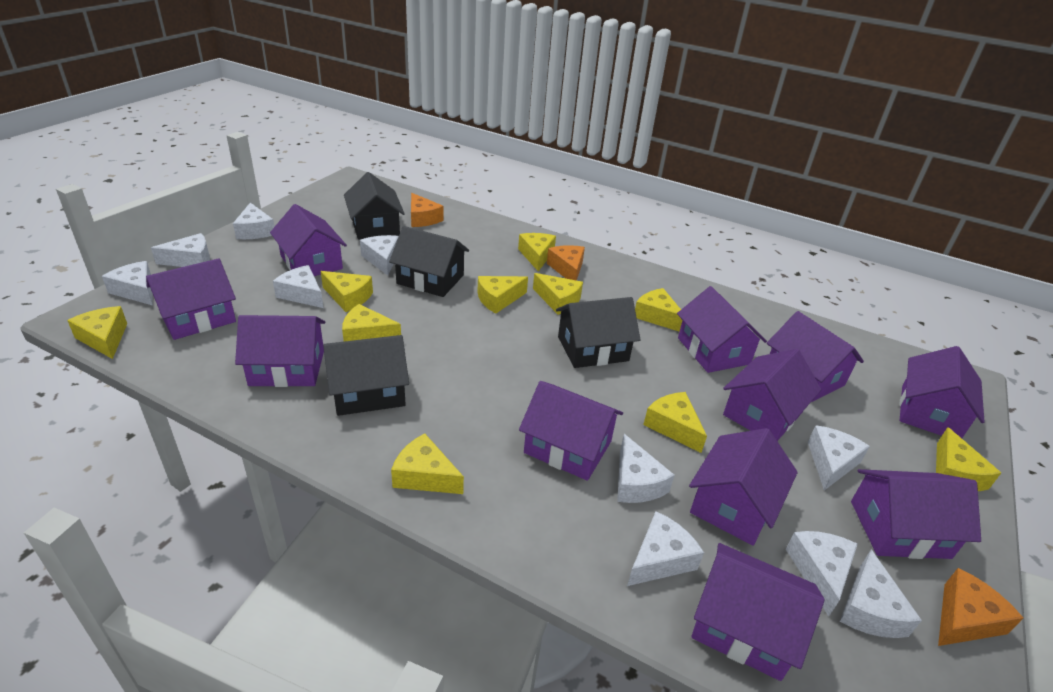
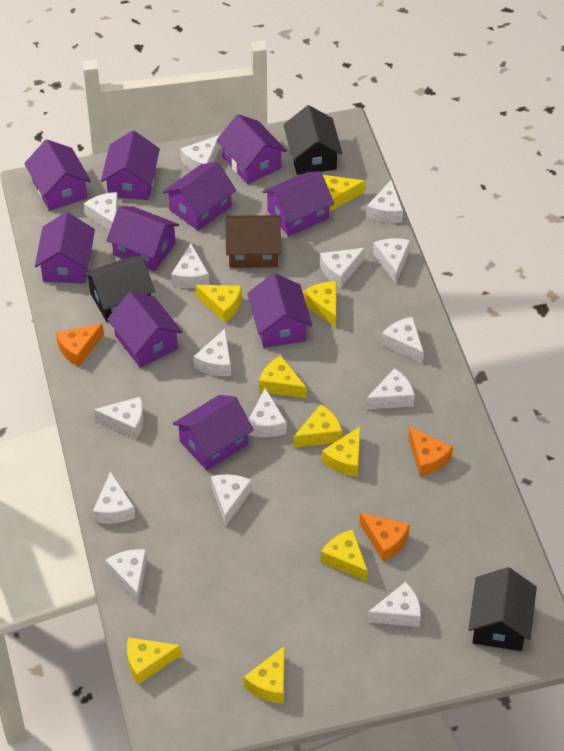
black house: 4 -> 3
brown house: 0 -> 1
purple house: 11 -> 10
white cheese: 10 -> 15
yellow cheese: 10 -> 9

